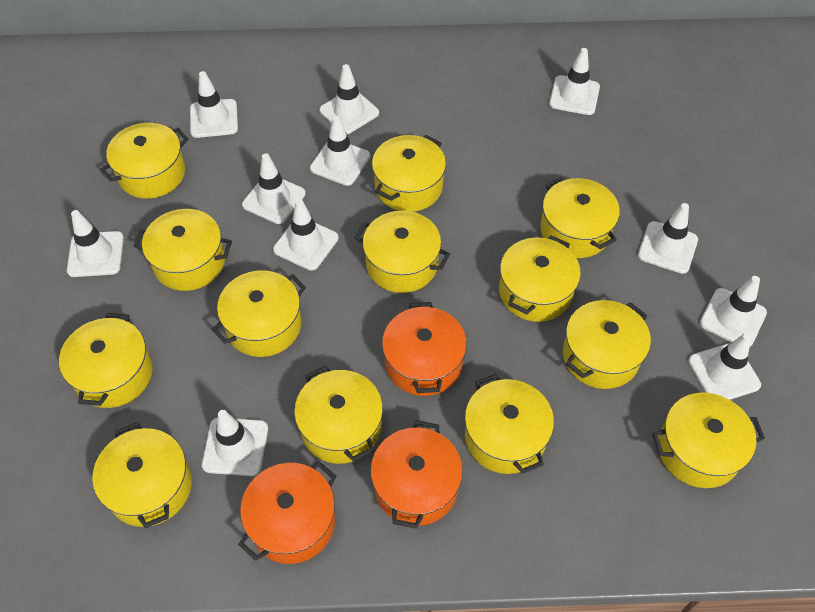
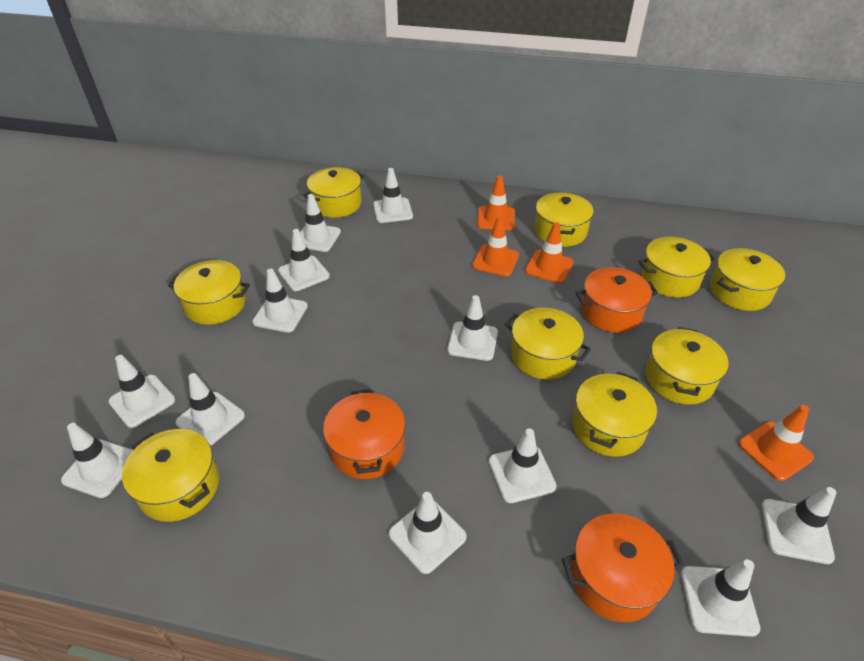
orange traffic cone: 0 -> 4
white traffic cone: 11 -> 12
yellow pot: 13 -> 9

